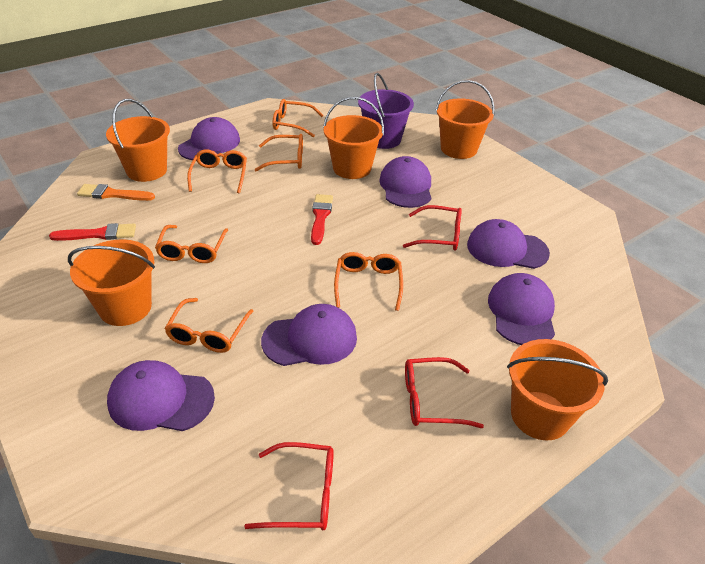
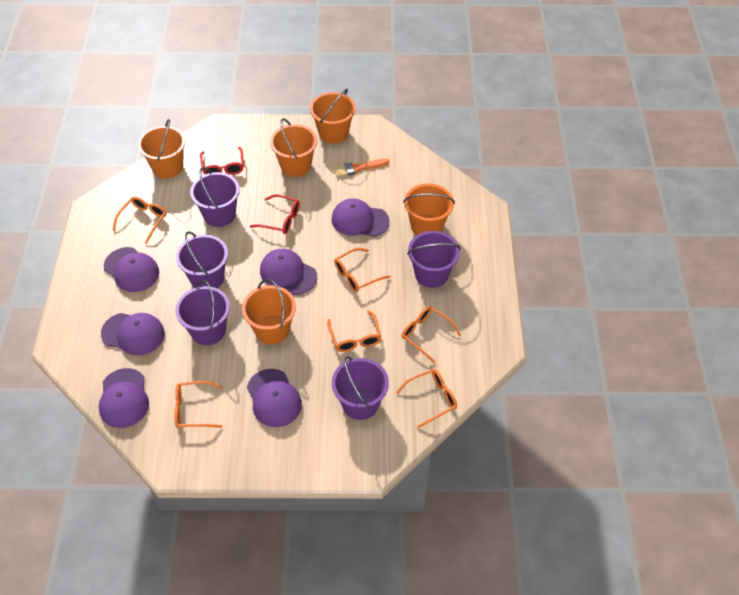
purple bucket: 1 -> 5
red brush: 2 -> 0
red glasses: 3 -> 2

